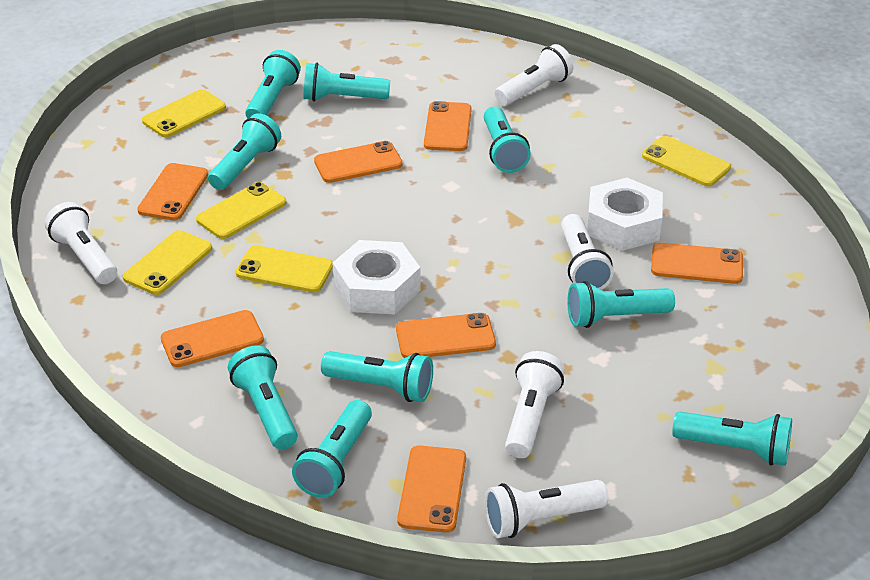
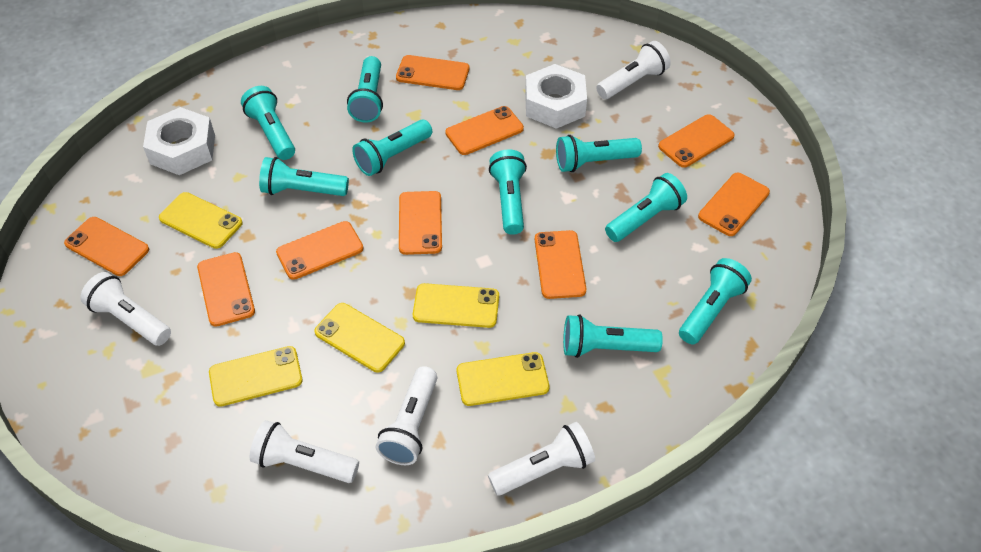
orange phone: 7 -> 9

